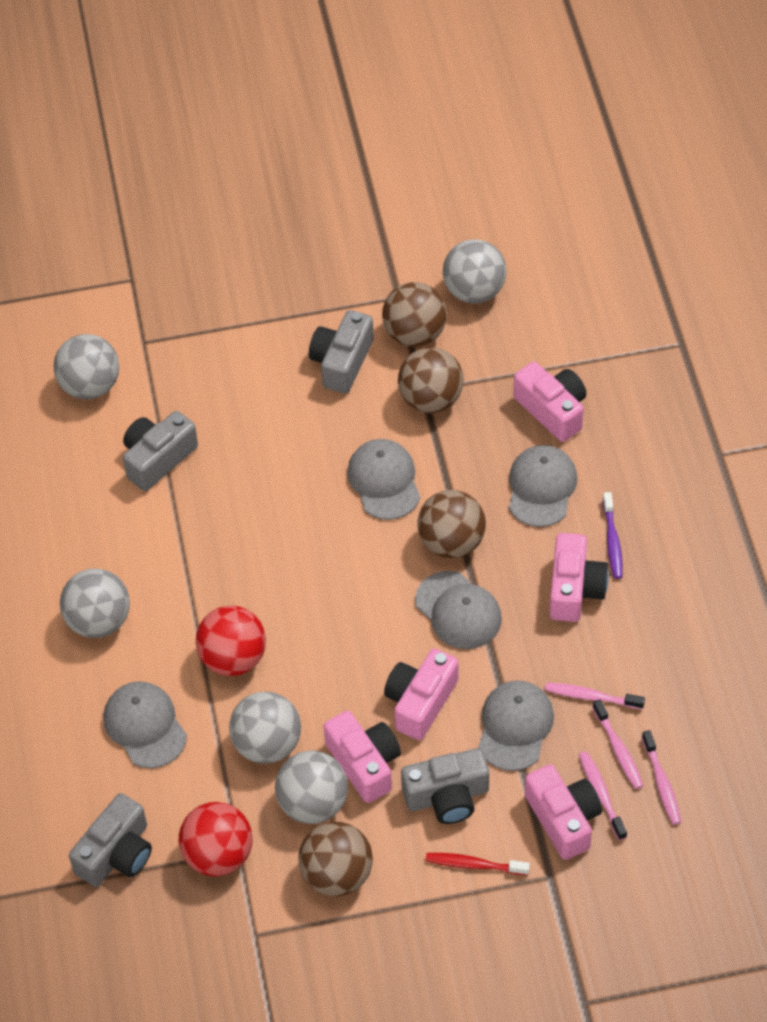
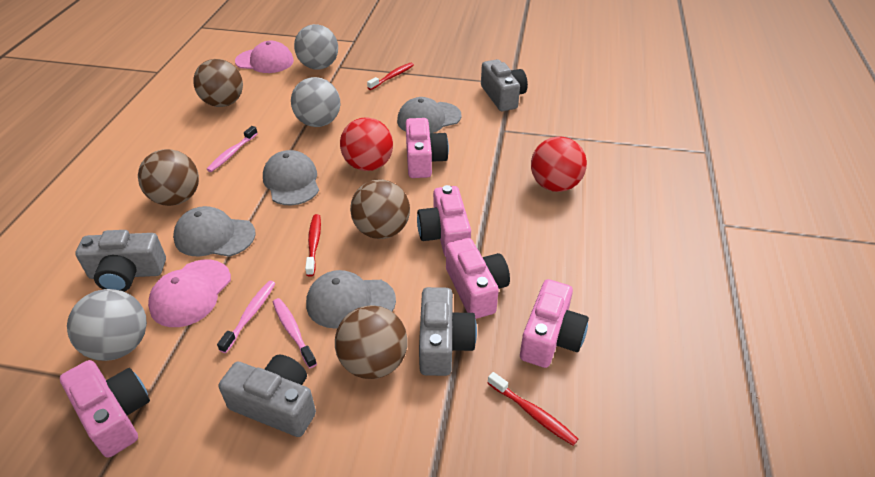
grey ball: 5 -> 3
grey cap: 5 -> 4
pink cap: 0 -> 2
pink toothbrush: 4 -> 3
purple toothbrush: 1 -> 0
red toothbrush: 1 -> 3

